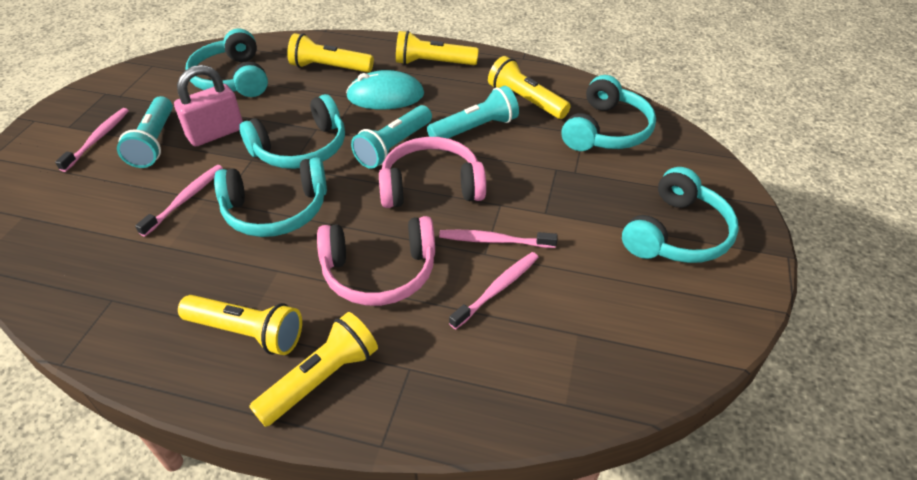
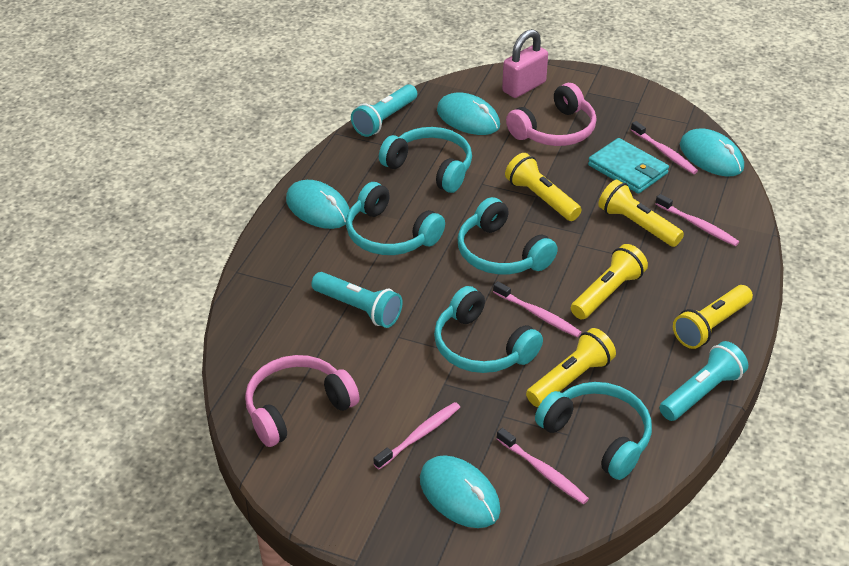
pink toothbrush: 4 -> 5
turquoise mouse: 1 -> 4
turquoise wallet: 0 -> 1

